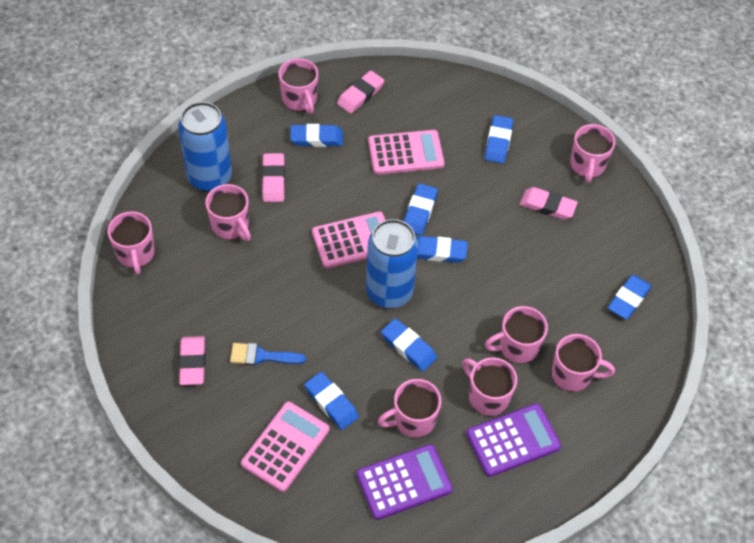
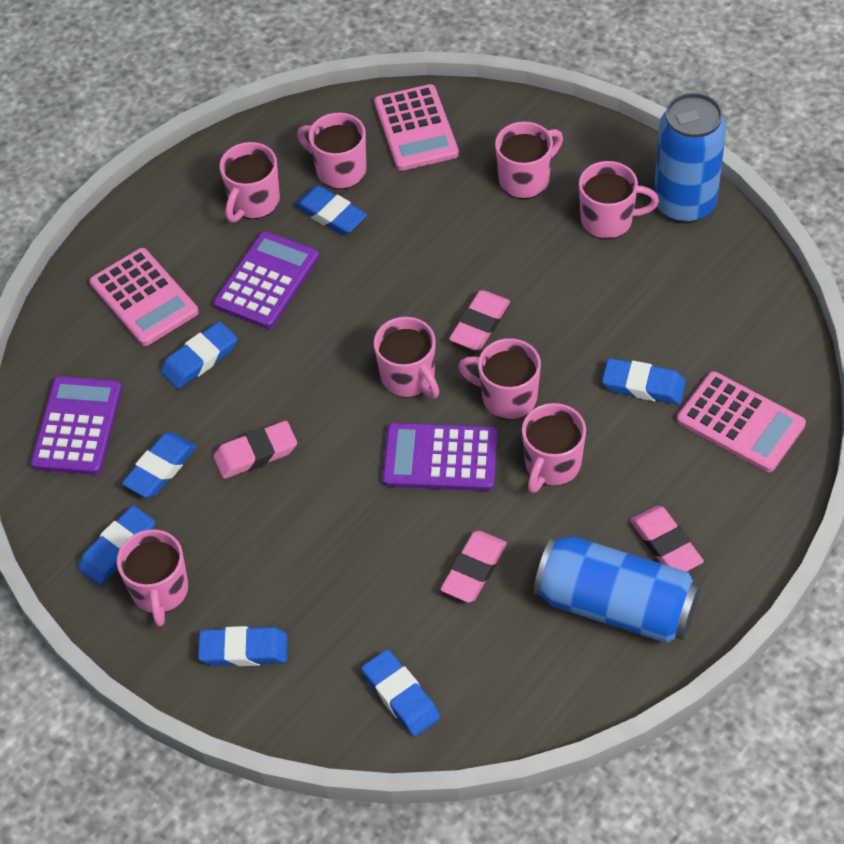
blue brush: 1 -> 0
purple calculator: 2 -> 3

